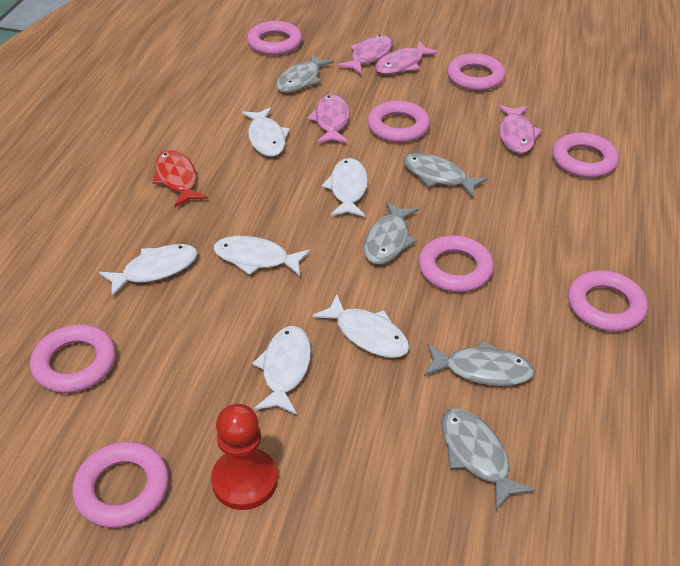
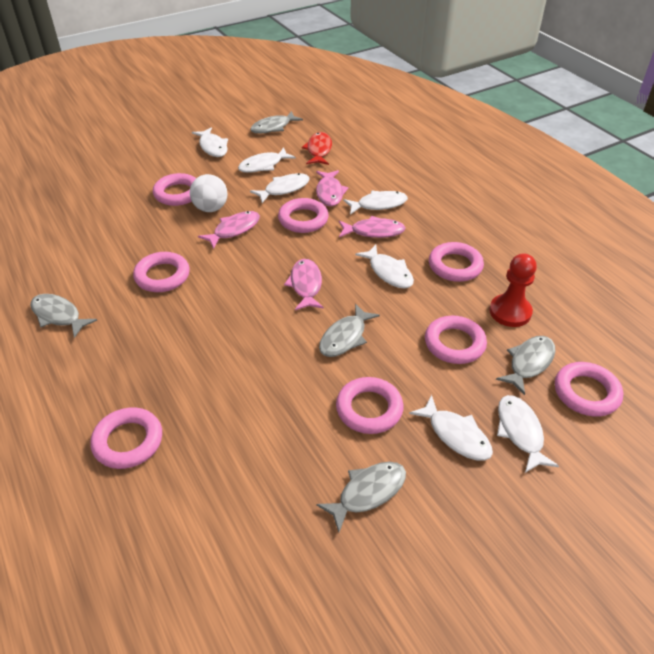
white ball: 0 -> 1
white fish: 6 -> 7

